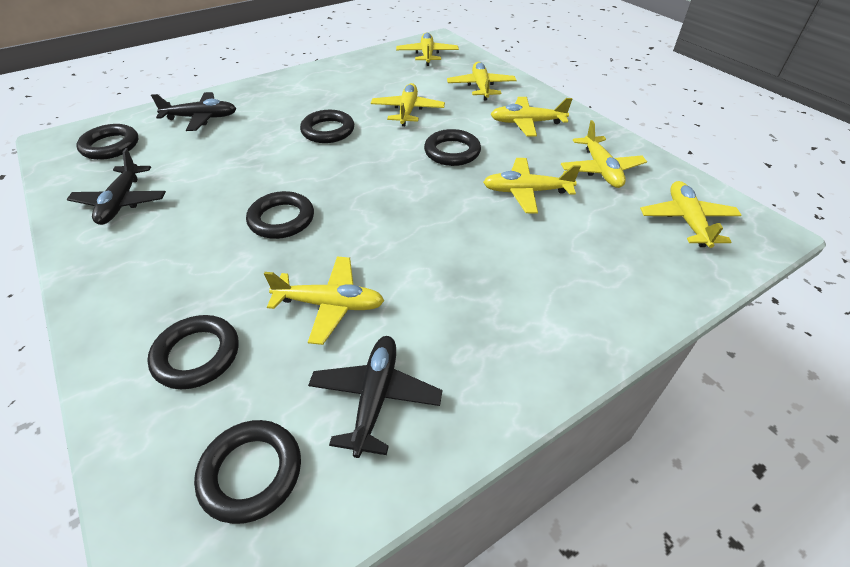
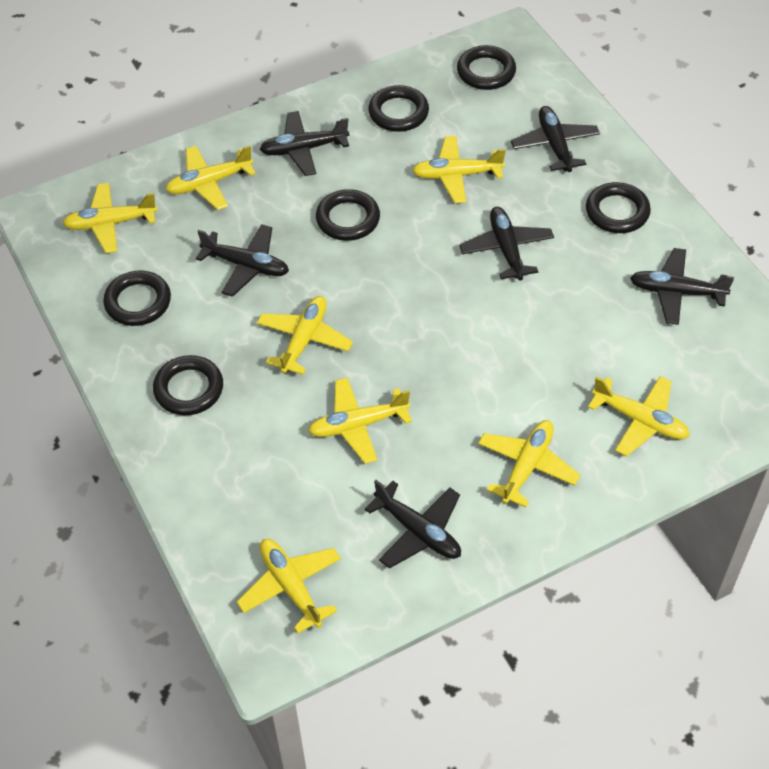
black plane: 3 -> 6

